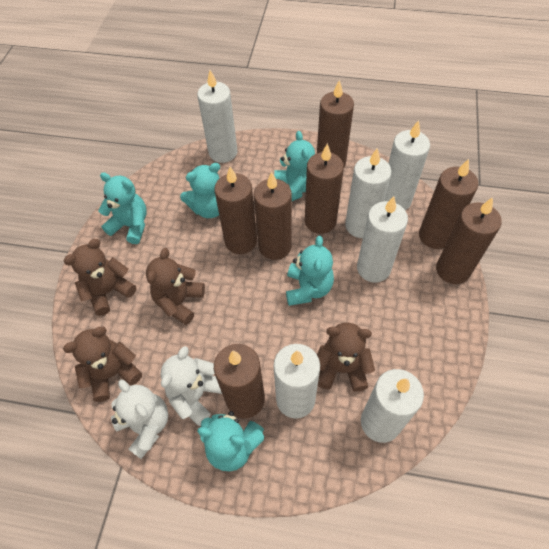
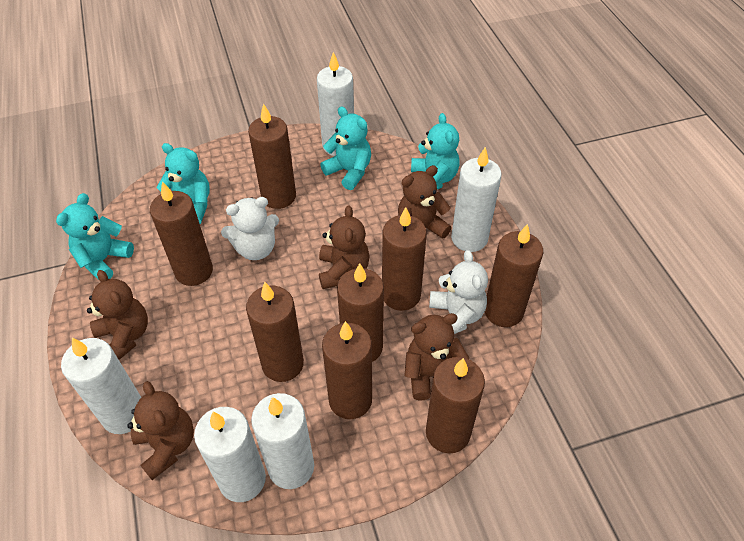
brown candle: 7 -> 8
brown teddy bear: 4 -> 5
turquoise teddy bear: 5 -> 4
white candle: 6 -> 5

